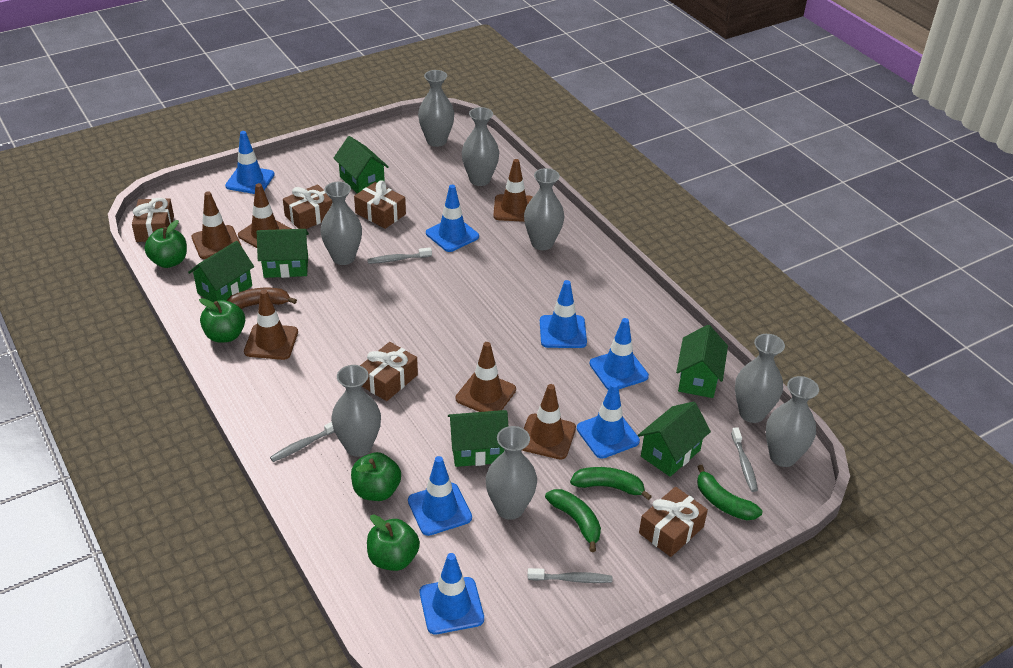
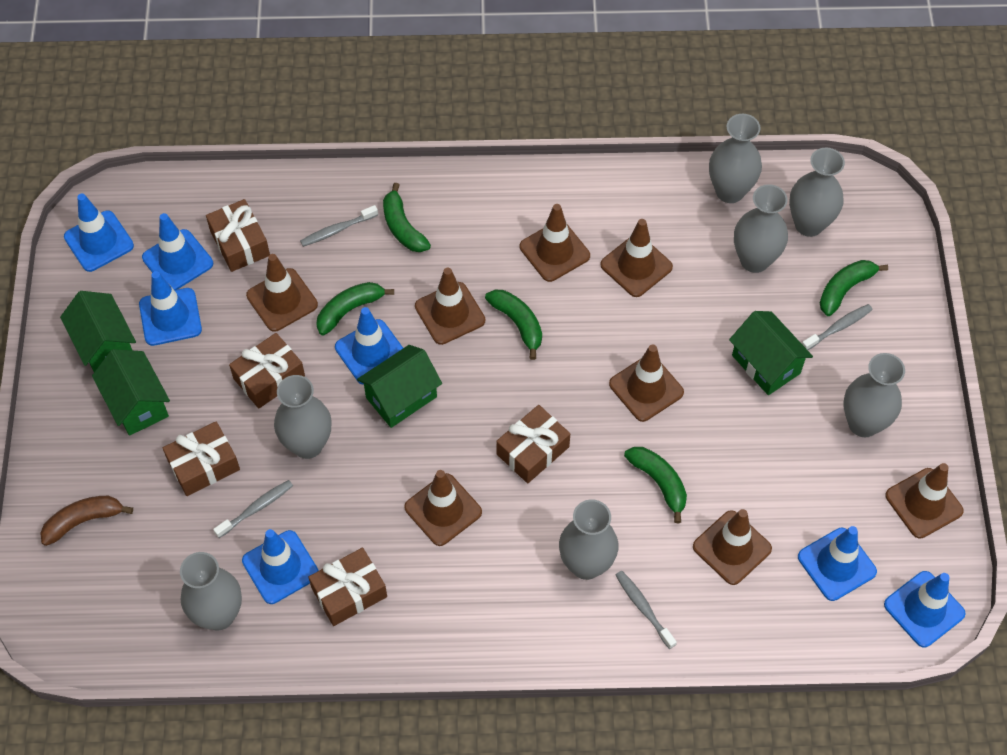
brown traffic cone: 6 -> 8
green apple: 4 -> 0
green banana: 3 -> 5
green house: 6 -> 4
grey vase: 8 -> 7

